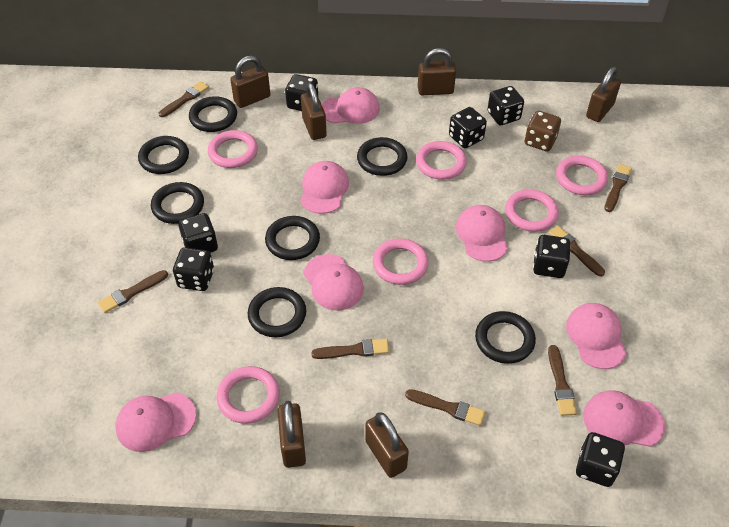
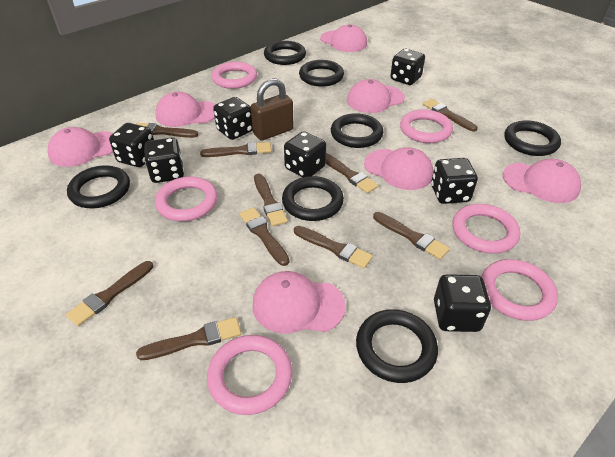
brown brush: 7 -> 10
brown dice: 1 -> 0
brown padlock: 6 -> 1

